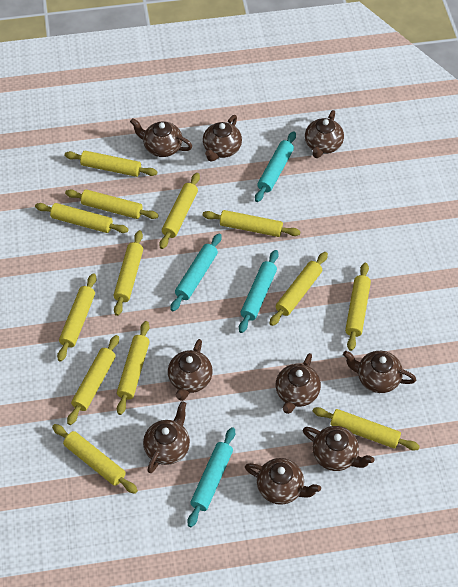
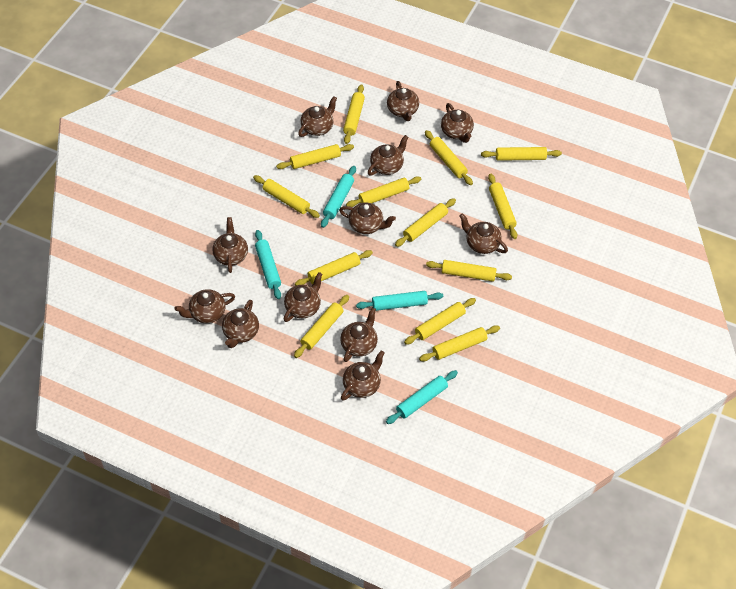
brown teapot: 9 -> 12

